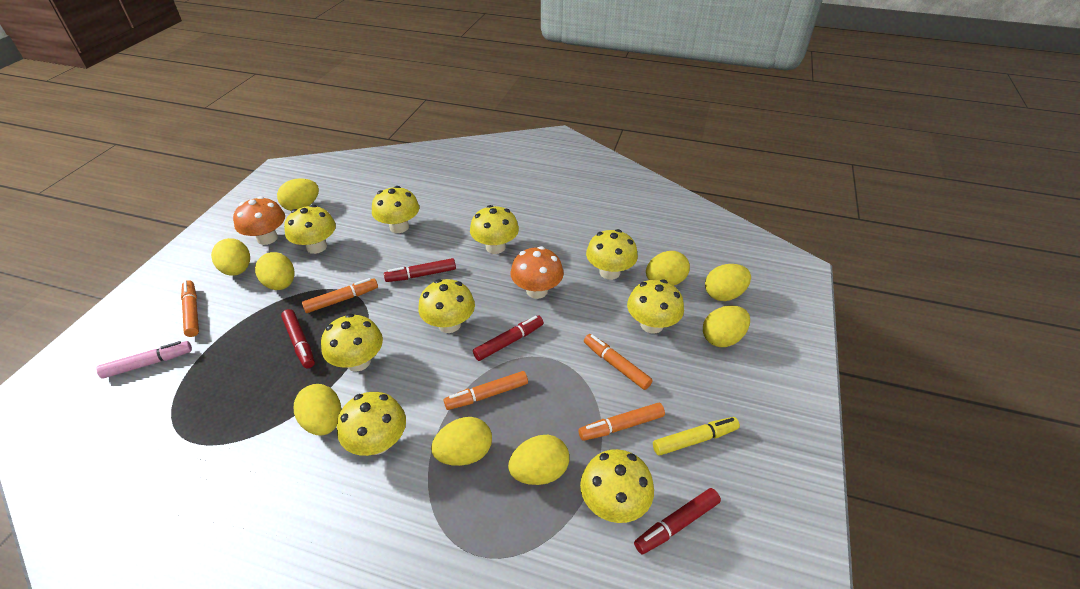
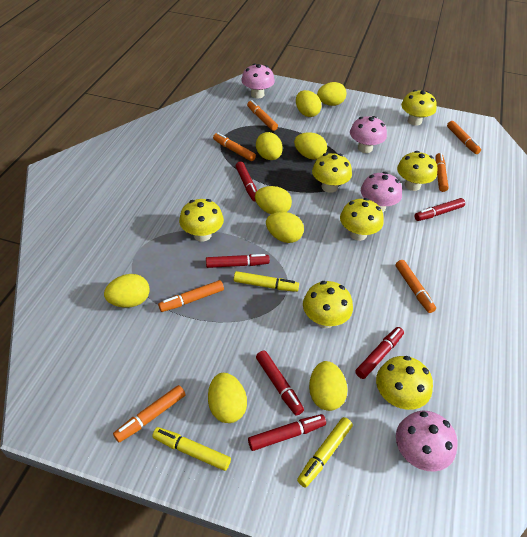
orange marker: 5 -> 7
orange mushroom: 2 -> 0
pink marker: 1 -> 0
pink mushroom: 0 -> 4
red marker: 4 -> 6
yellow marker: 1 -> 3
yellow mushroom: 9 -> 7

